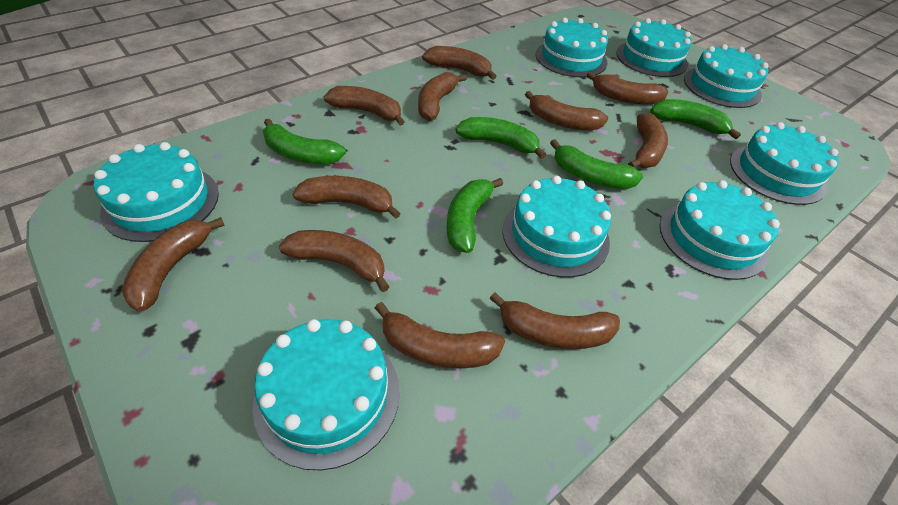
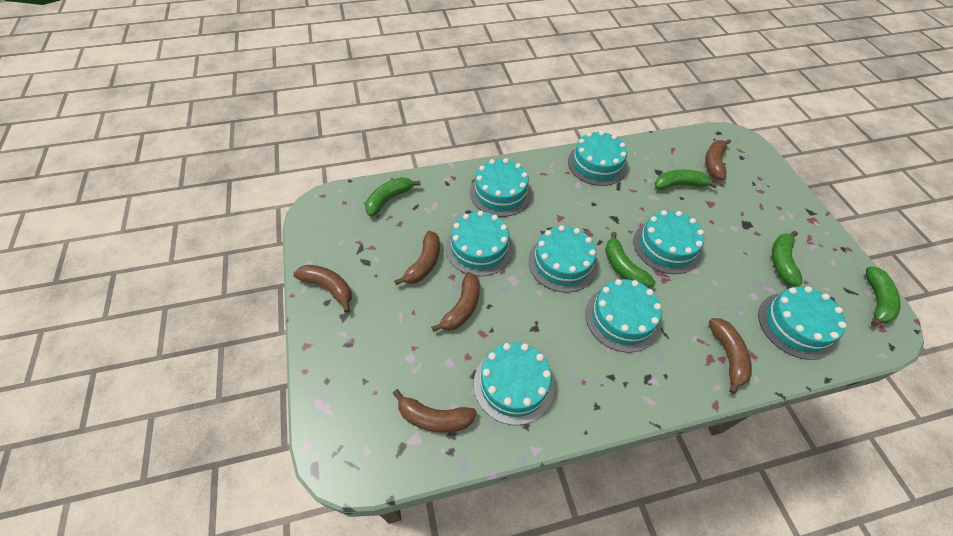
brown banana: 11 -> 6

